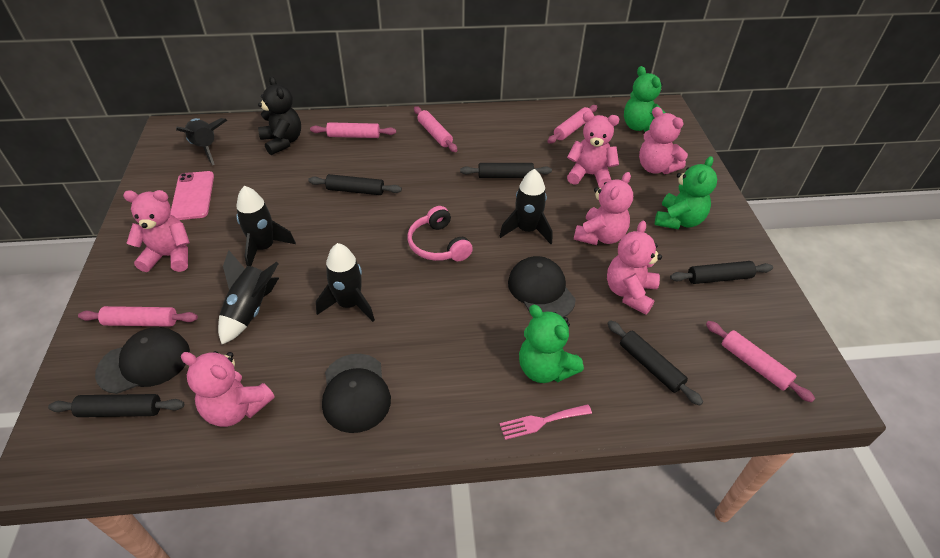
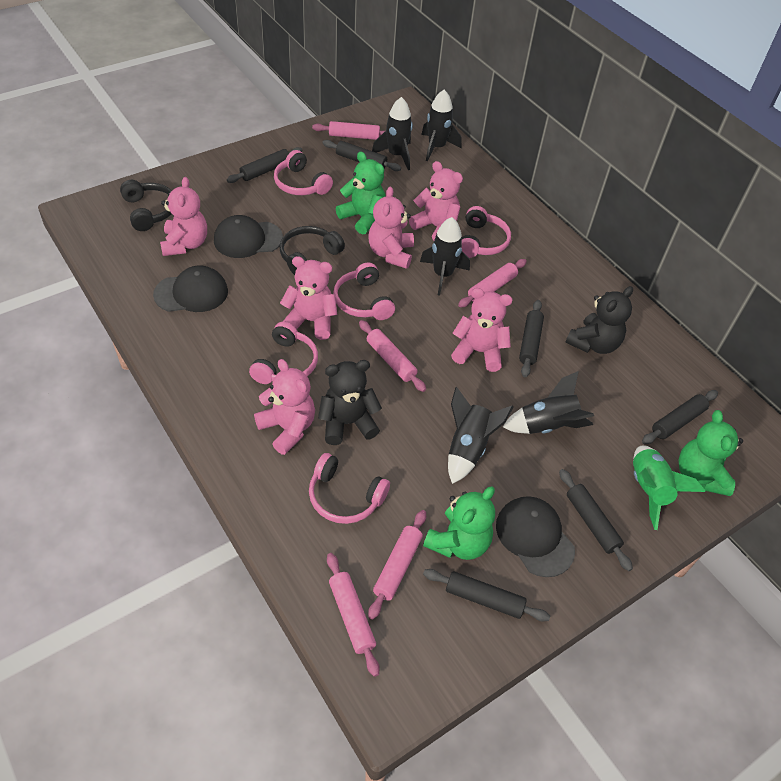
black headphones: 0 -> 2
black rolling pin: 5 -> 6
black teddy bear: 1 -> 2
green rocket: 0 -> 1
pink fork: 1 -> 0
pink headphones: 1 -> 5
pink phone: 1 -> 0

